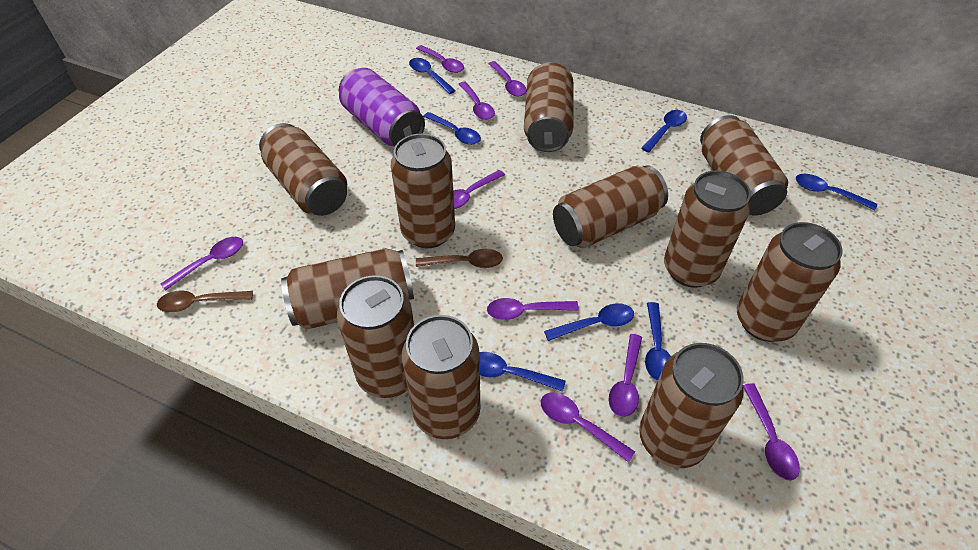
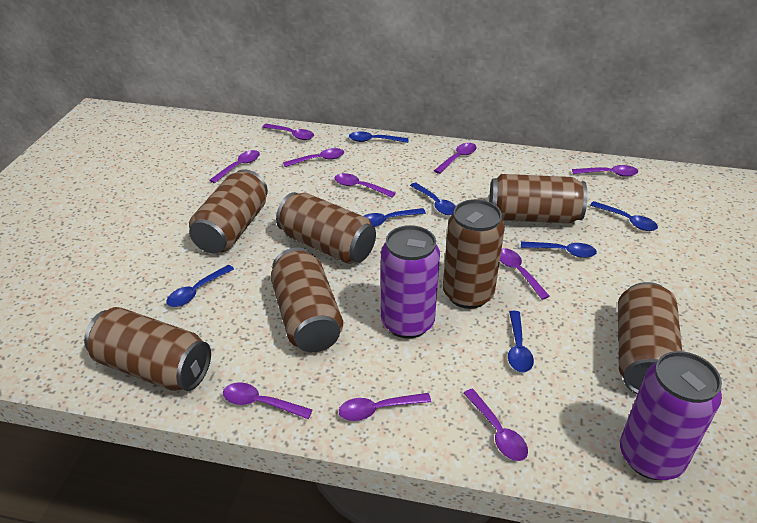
brown can: 11 -> 7
brown spoon: 2 -> 0
purple can: 1 -> 2
purple spoon: 9 -> 10

